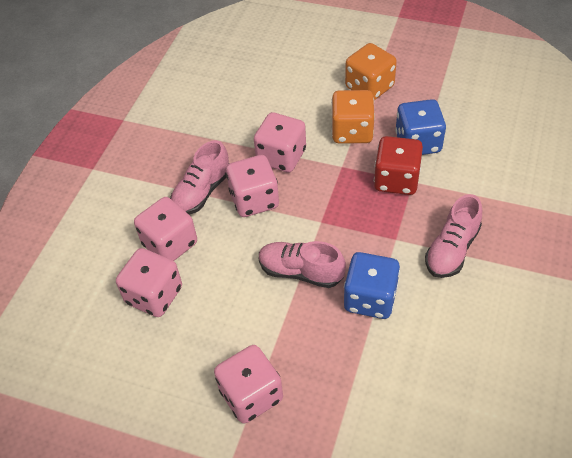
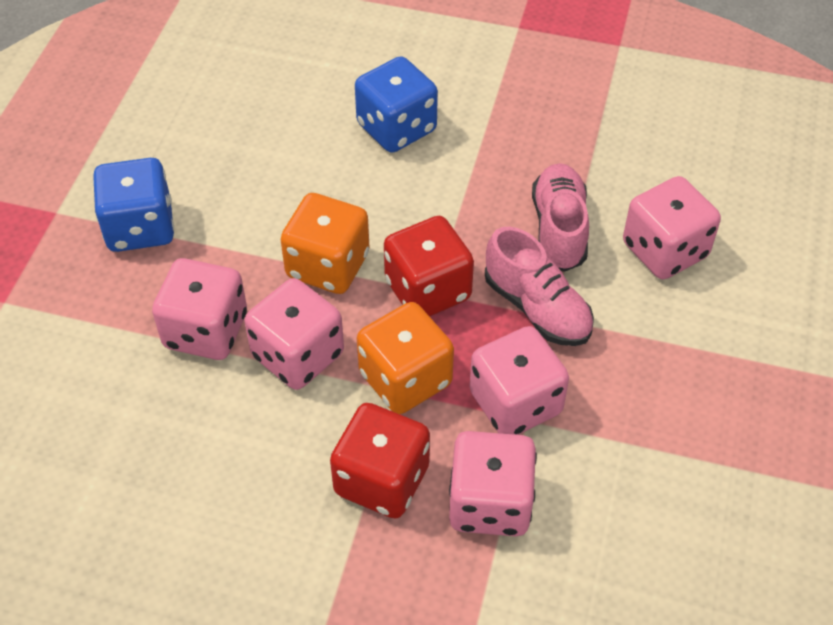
pink shoe: 3 -> 2
red dice: 1 -> 2

